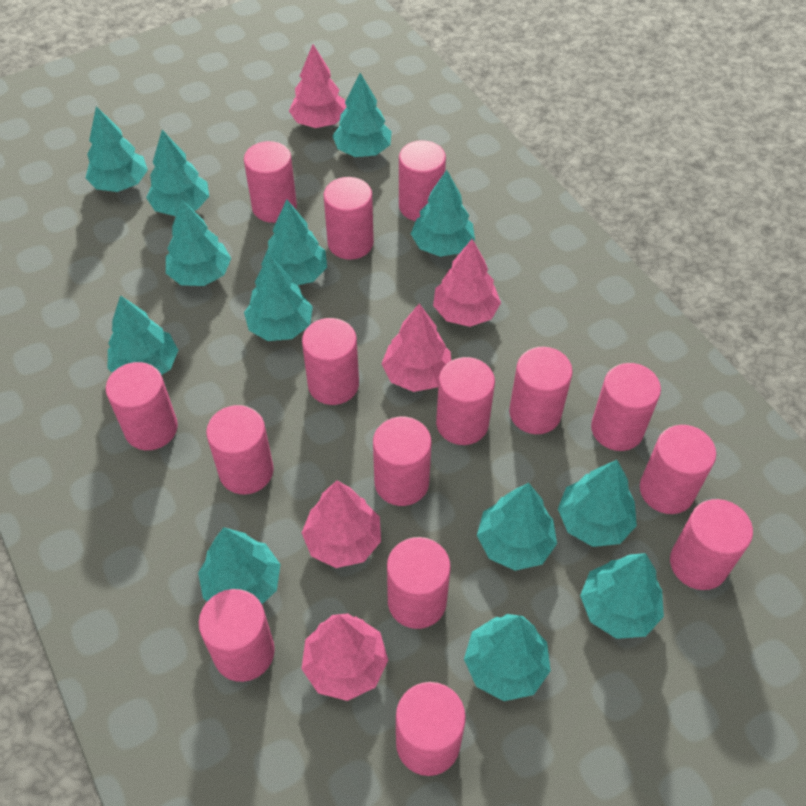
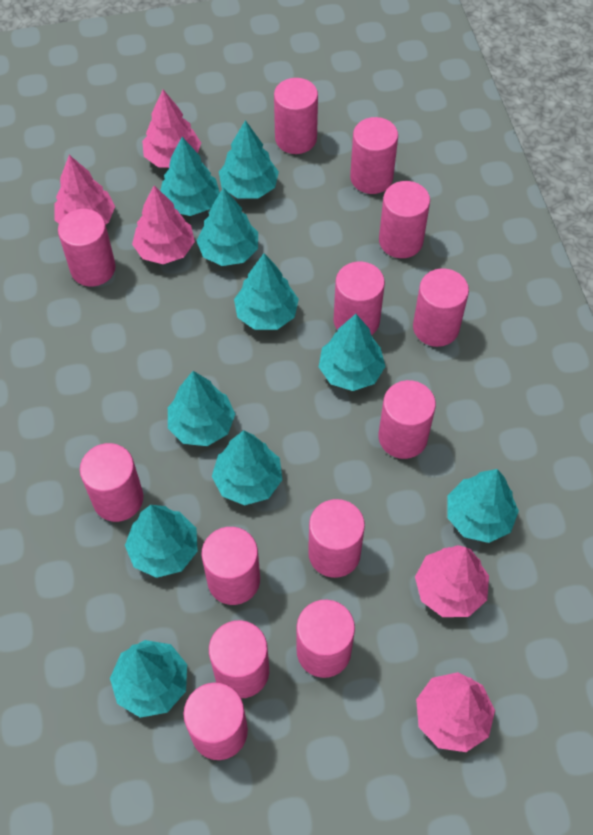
pink cylinder: 15 -> 13
turquoise tree: 13 -> 10

